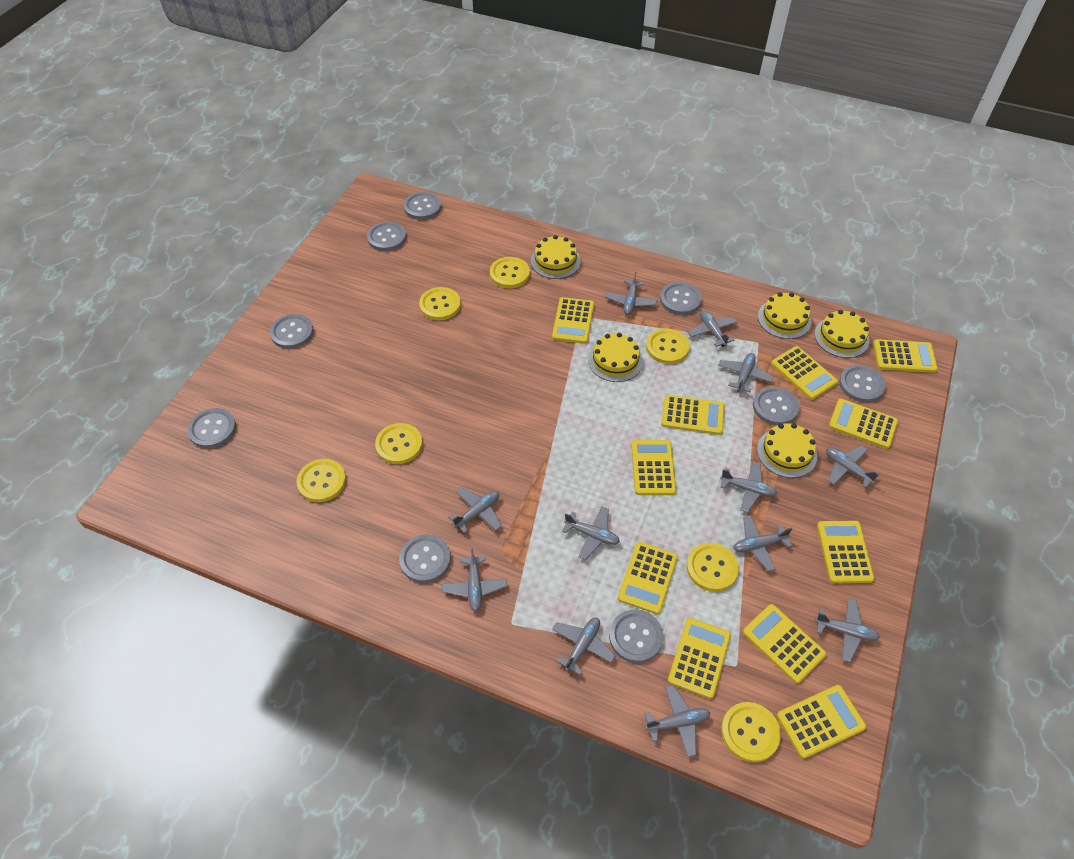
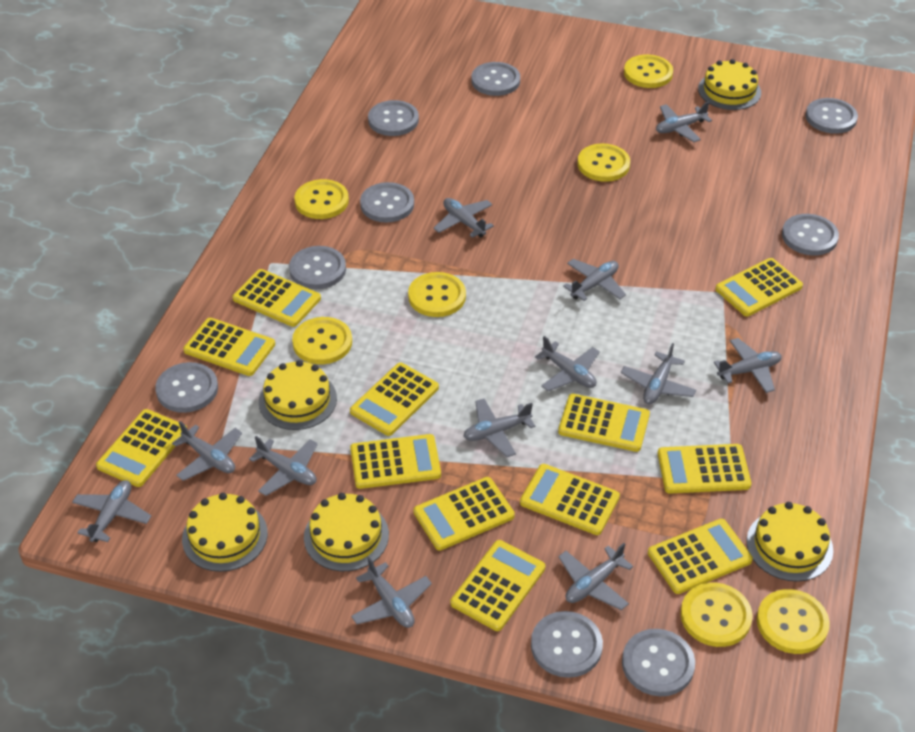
yellow calculator: 11 -> 12

